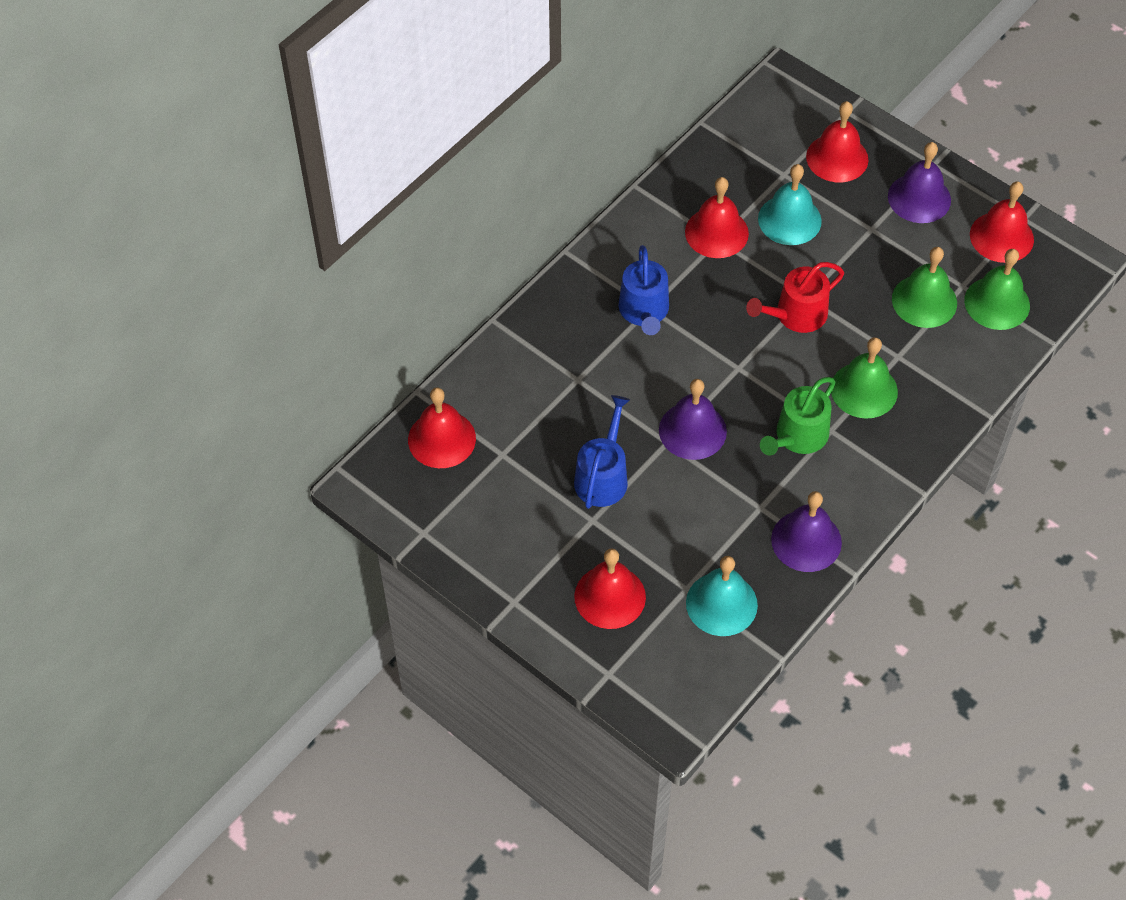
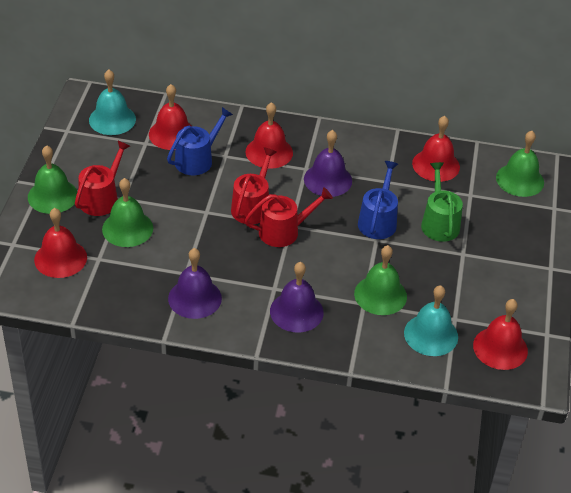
green bell: 3 -> 4
red watering can: 1 -> 3

